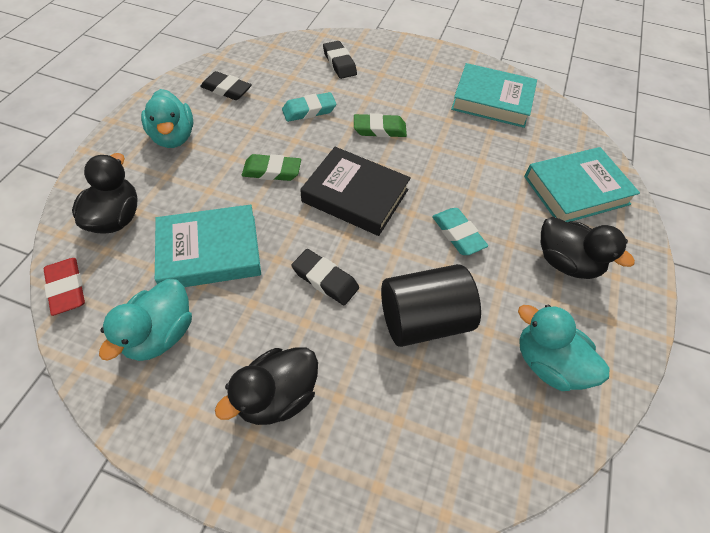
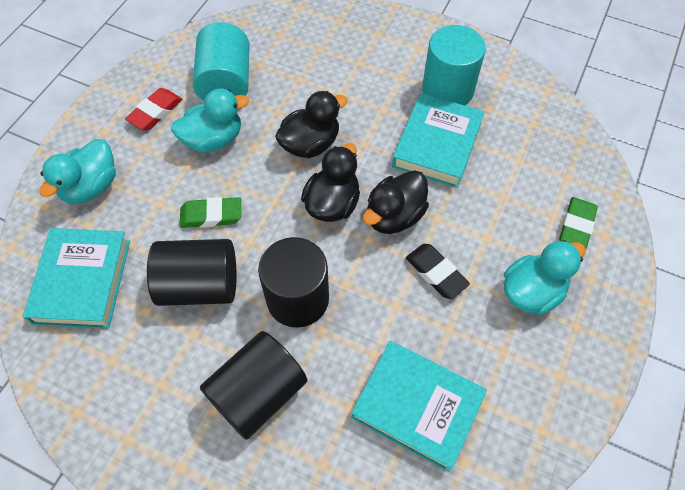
black book: 1 -> 0
black cylinder: 1 -> 3
black eraser: 3 -> 1
turquoise cylinder: 0 -> 2
turquoise eraser: 2 -> 0

